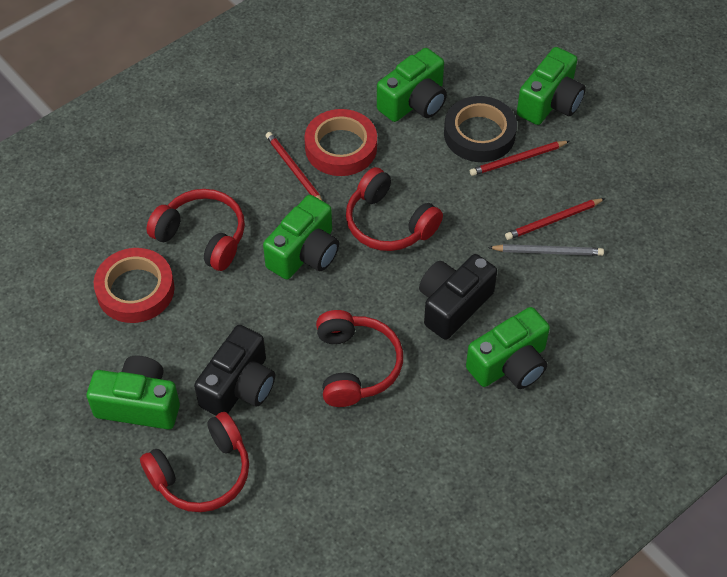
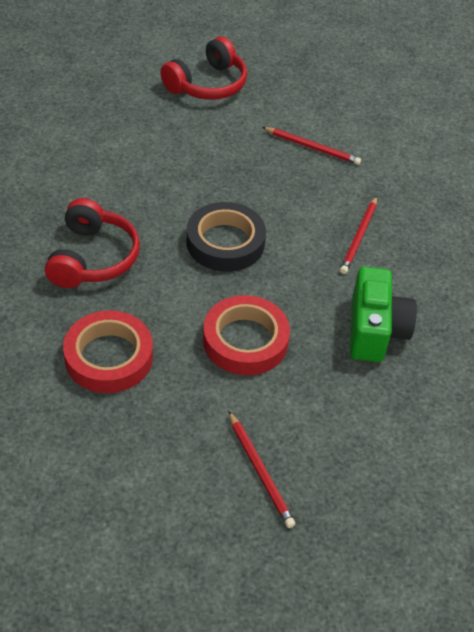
black camera: 2 -> 0
green camera: 5 -> 1
grey pencil: 1 -> 0
red headphones: 4 -> 2

